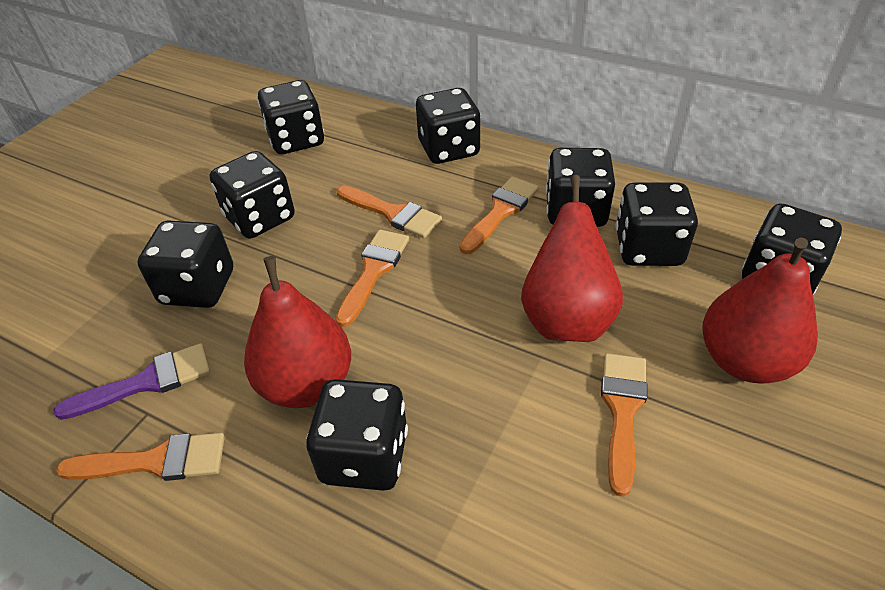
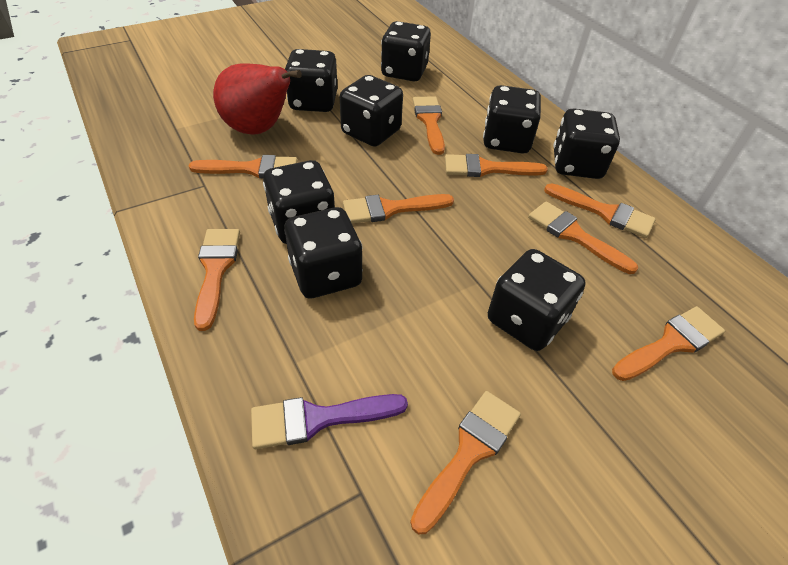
orange brush: 5 -> 9
red pear: 3 -> 1

